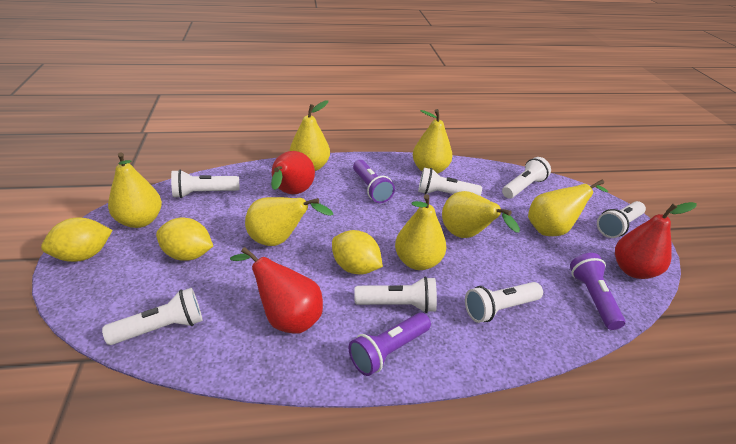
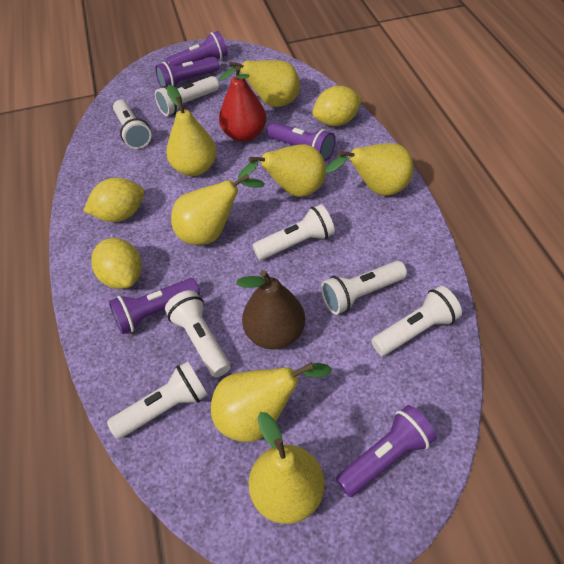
brown pear: 0 -> 1
purple flashlight: 3 -> 5
red pear: 3 -> 1

